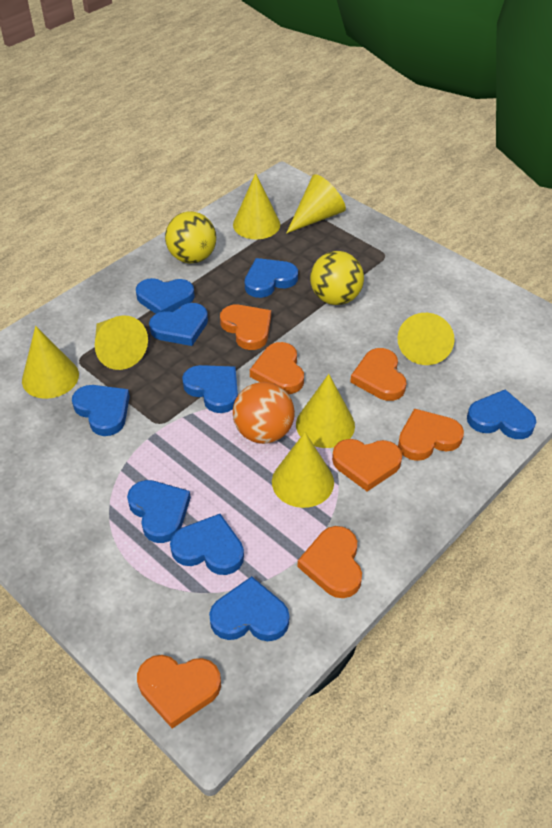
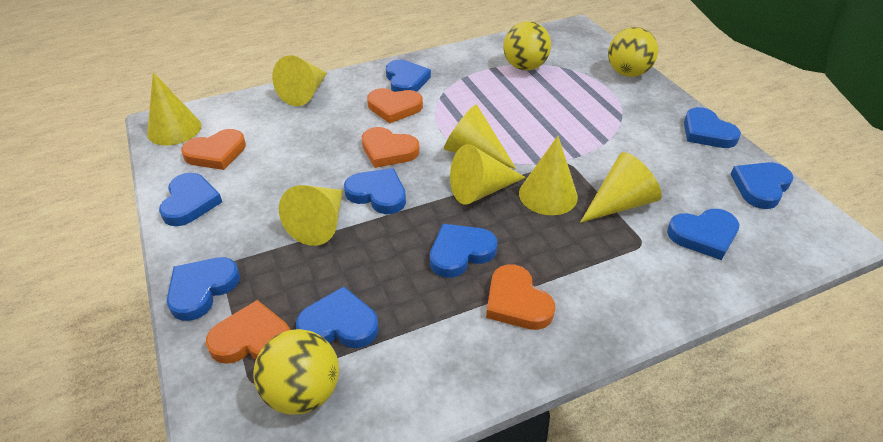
orange ball: 1 -> 0
orange heart: 7 -> 5
yellow ball: 2 -> 3

